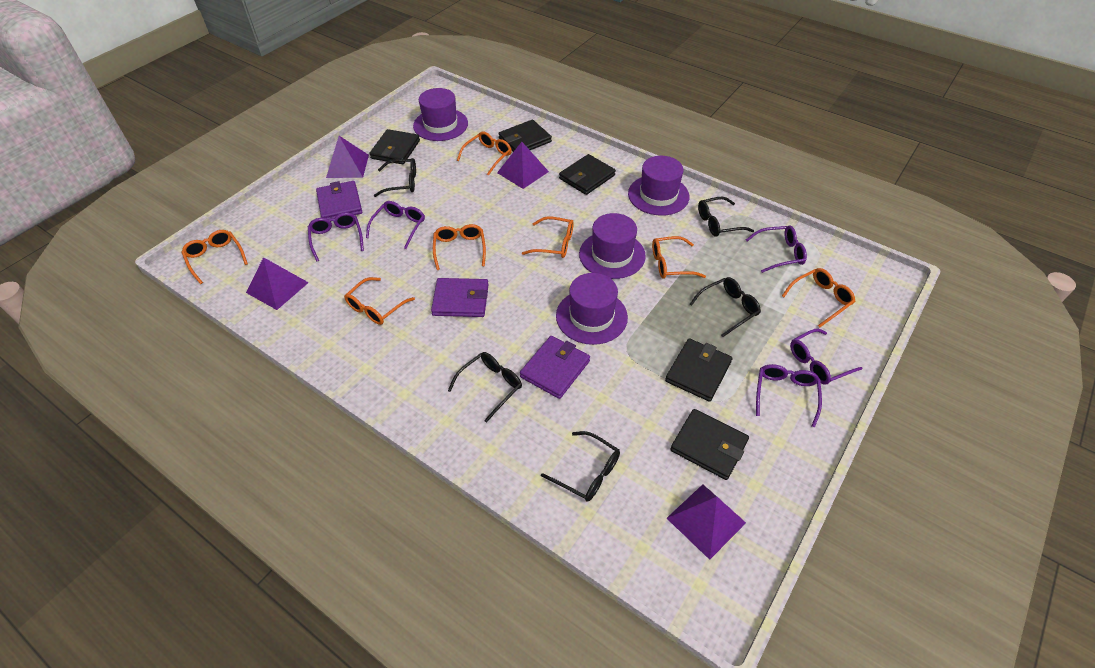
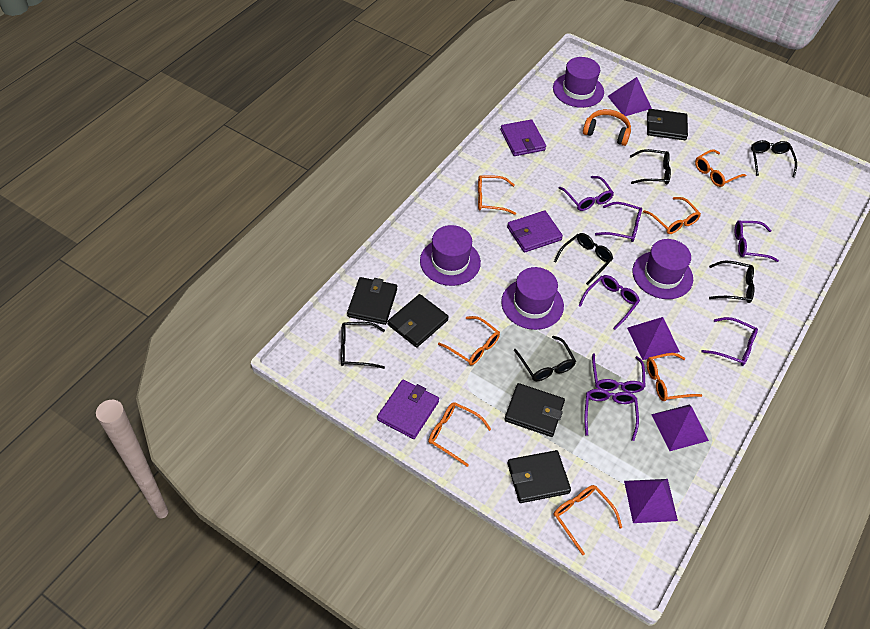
black glasses: 5 -> 6
orange headphones: 0 -> 1
purple glasses: 5 -> 7

